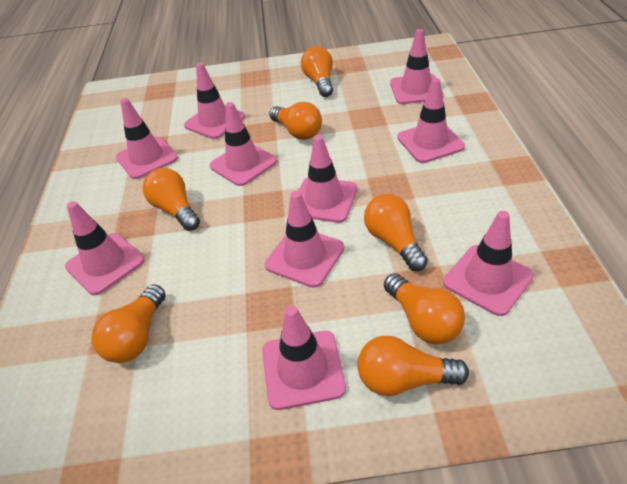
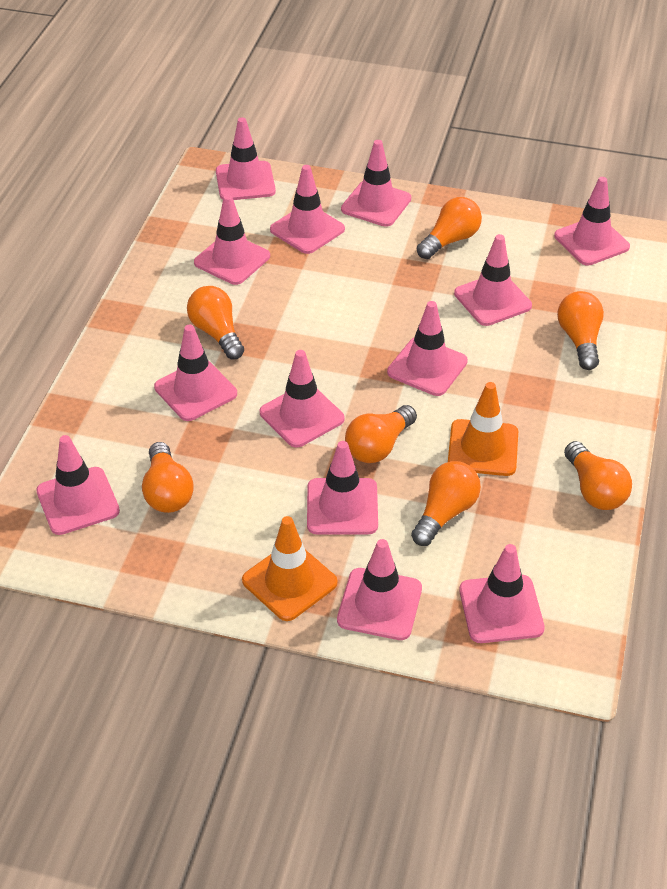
orange traffic cone: 0 -> 2
pink traffic cone: 10 -> 13

